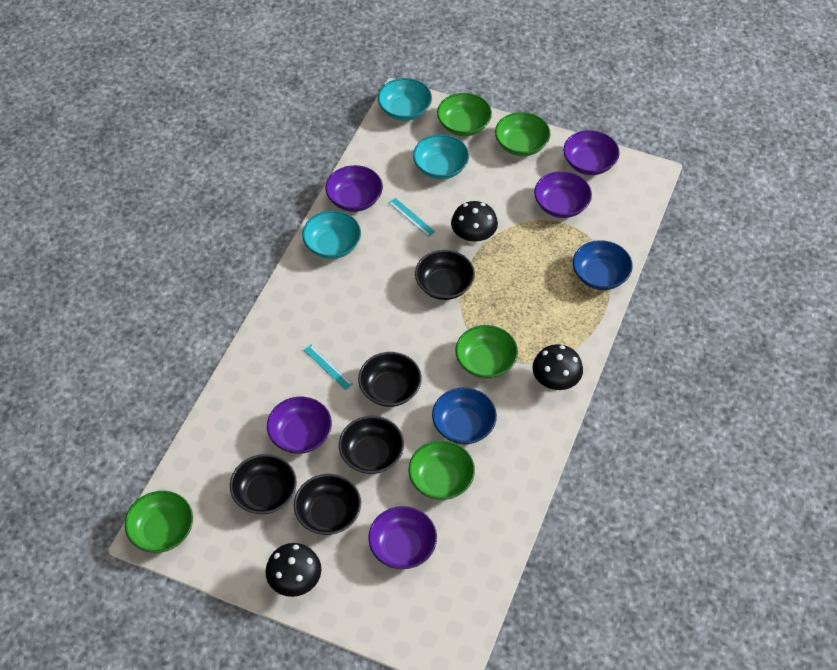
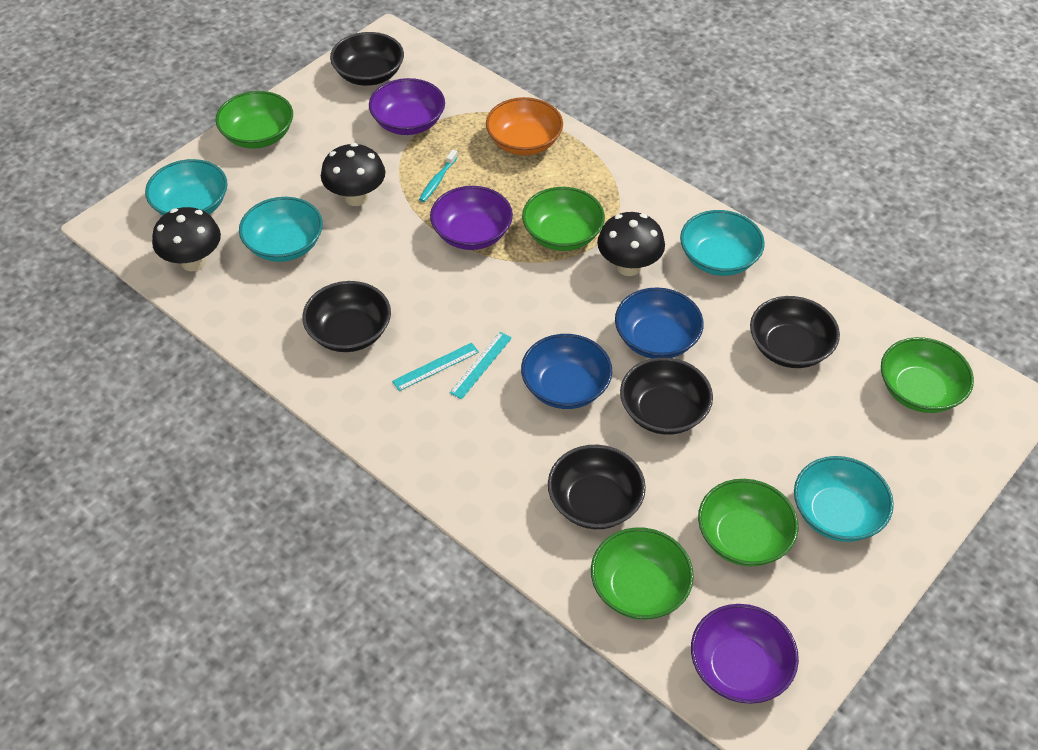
orange bowl: 0 -> 1
purple bowl: 5 -> 3
turquoise bowl: 3 -> 4
turquoise toothbrush: 0 -> 1

